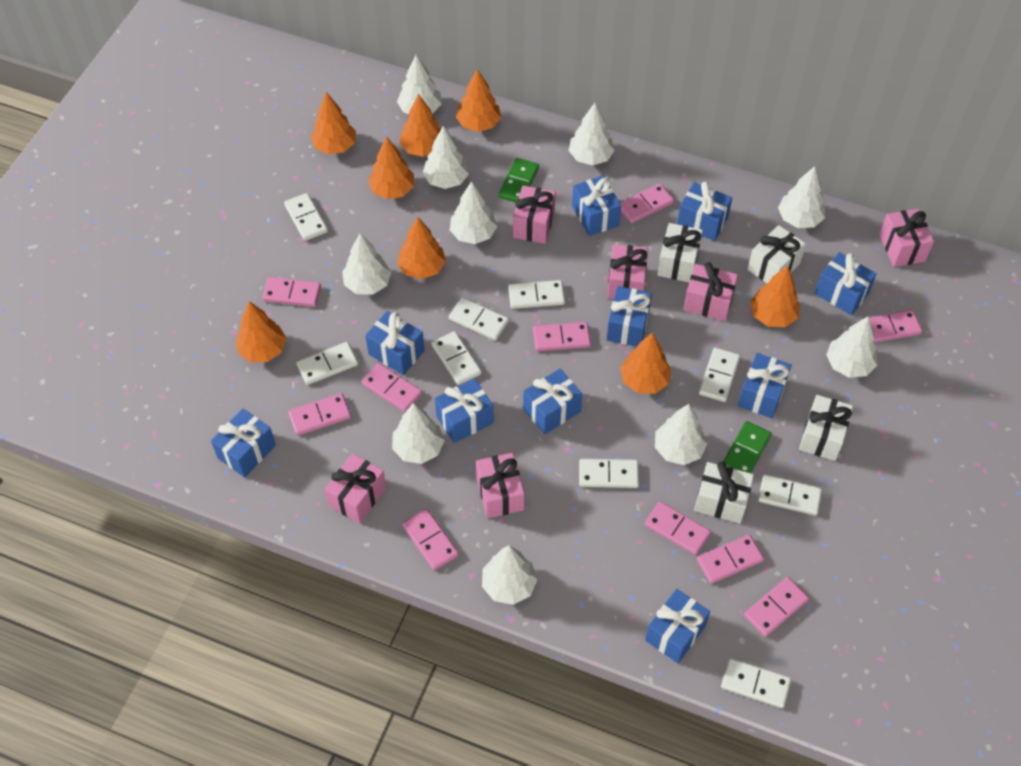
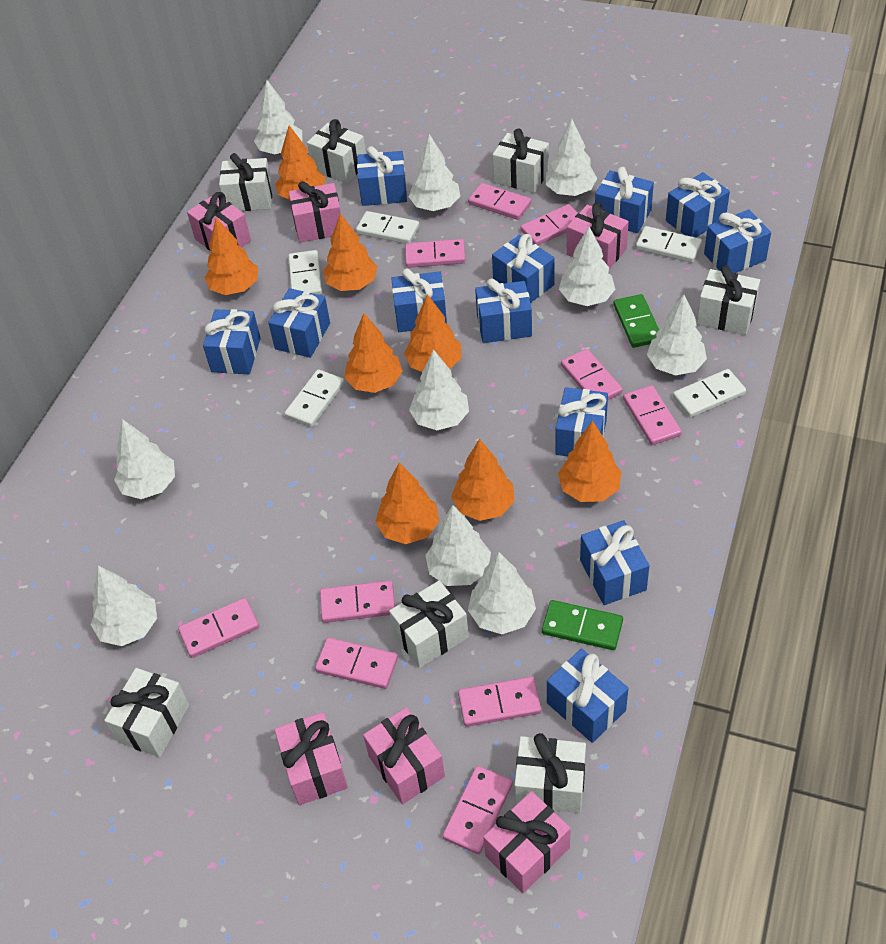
blue gift: 10 -> 12
white domino: 9 -> 5
white gift: 4 -> 7

